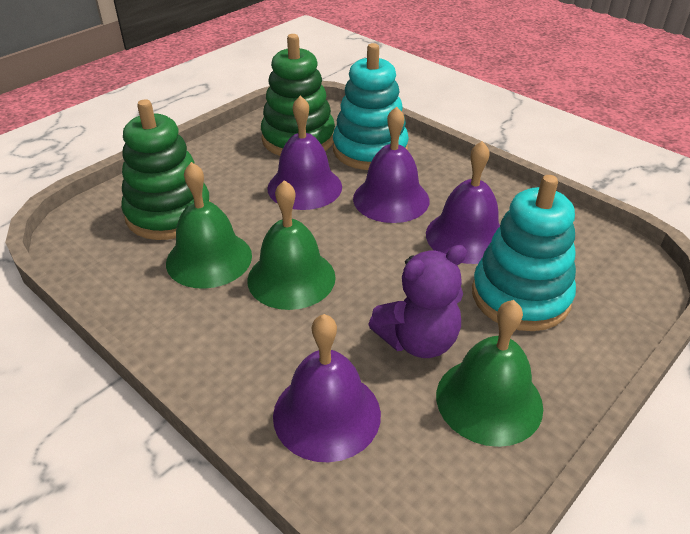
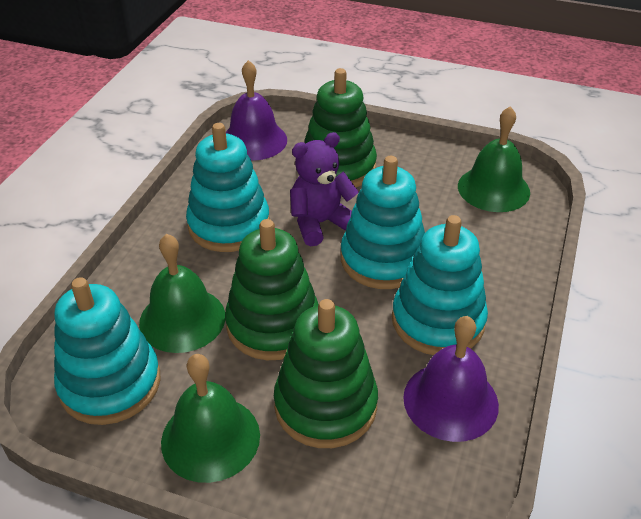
green stacking toy: 2 -> 3
purple bell: 4 -> 2
turquoise stacking toy: 2 -> 4

